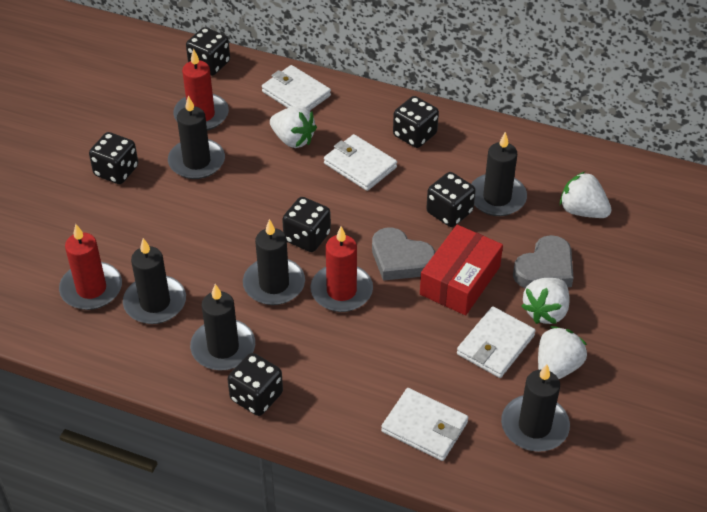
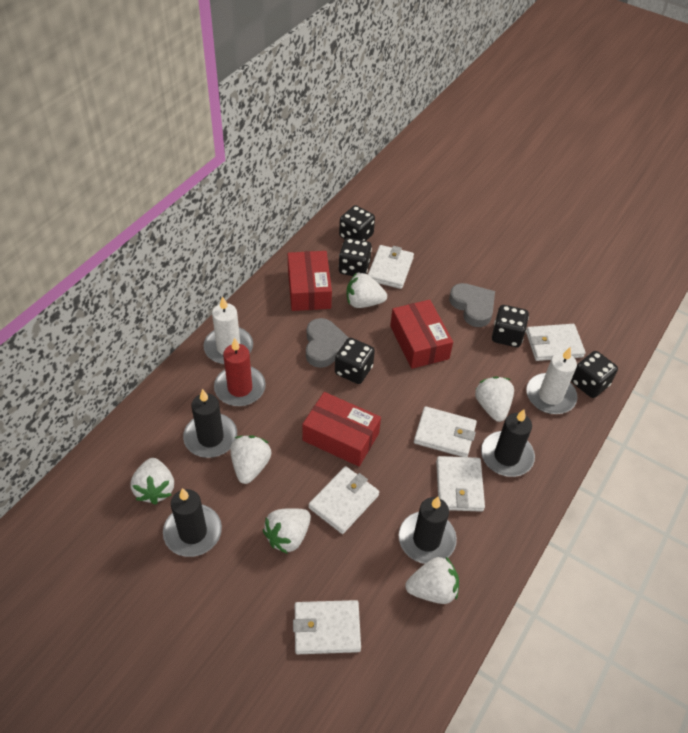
black candle: 6 -> 4
black dice: 6 -> 5
red box: 1 -> 3
red candle: 3 -> 1
white candle: 0 -> 2
white strawberry: 4 -> 6
white wallet: 4 -> 6

